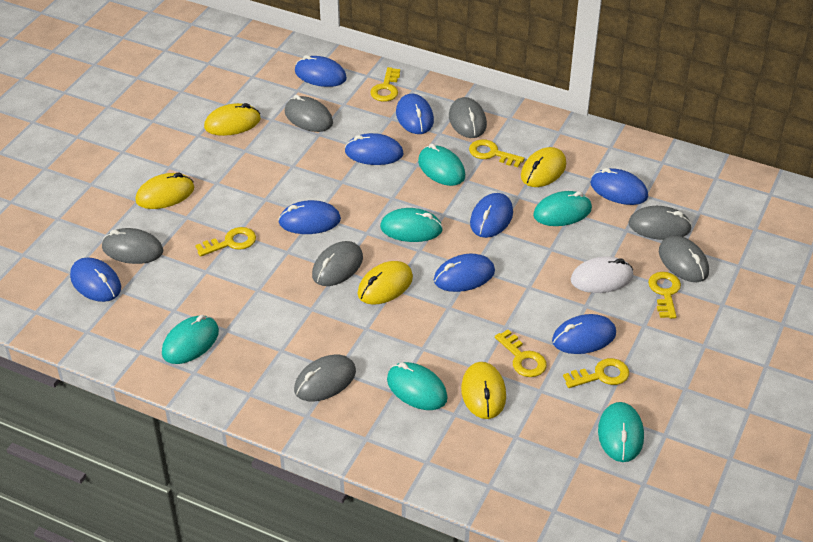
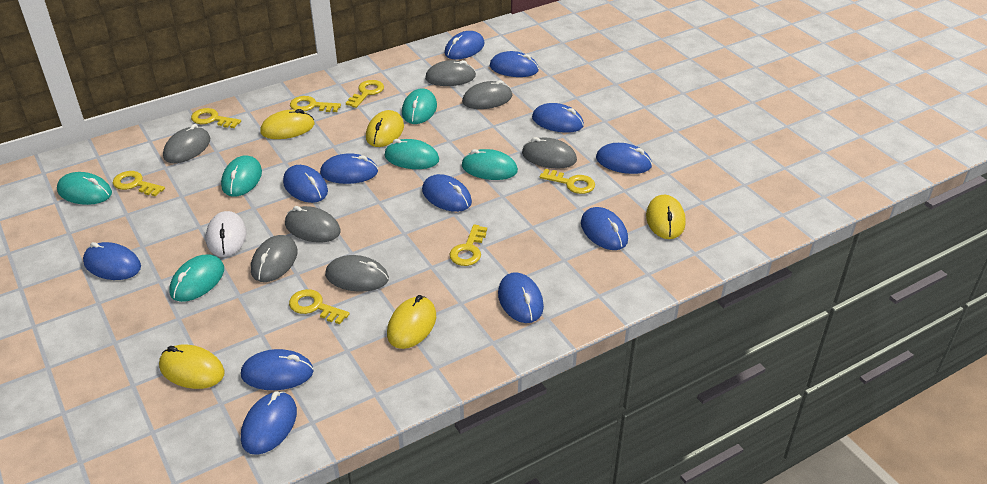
blue mouse: 9 -> 12
yellow key: 6 -> 7

